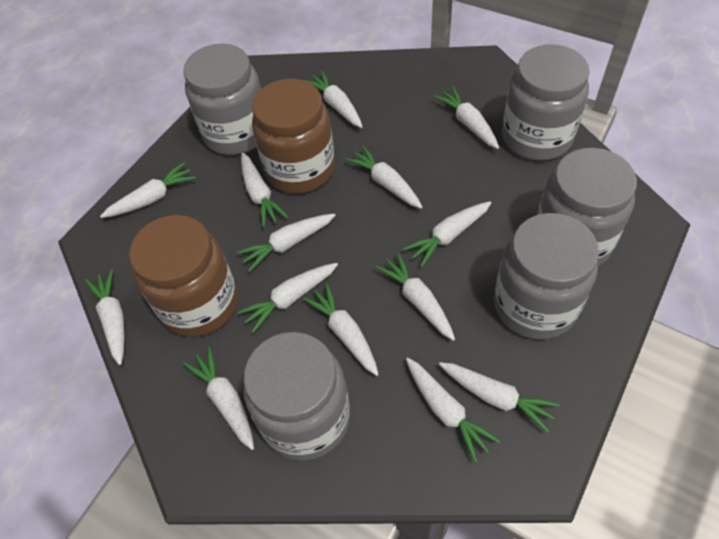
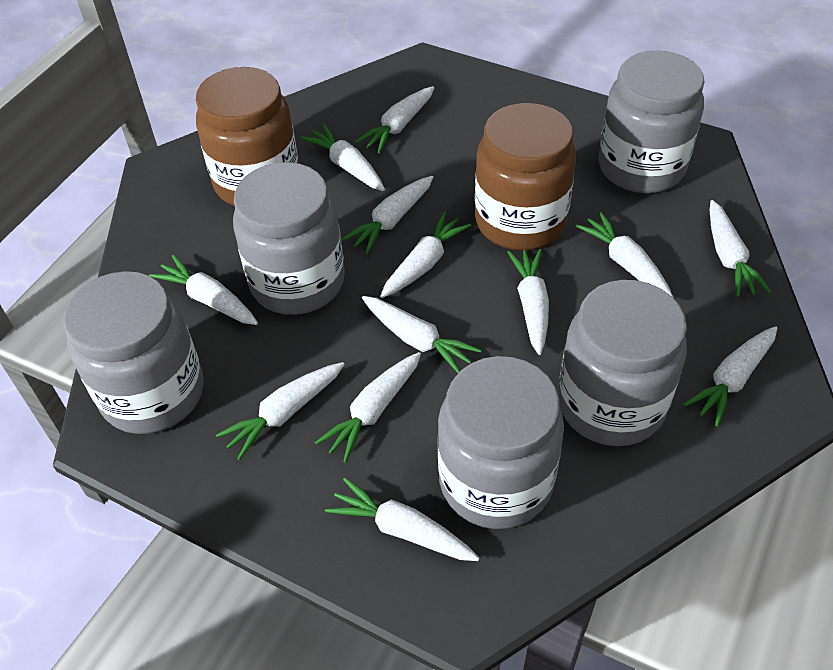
white carrot: 14 -> 13

